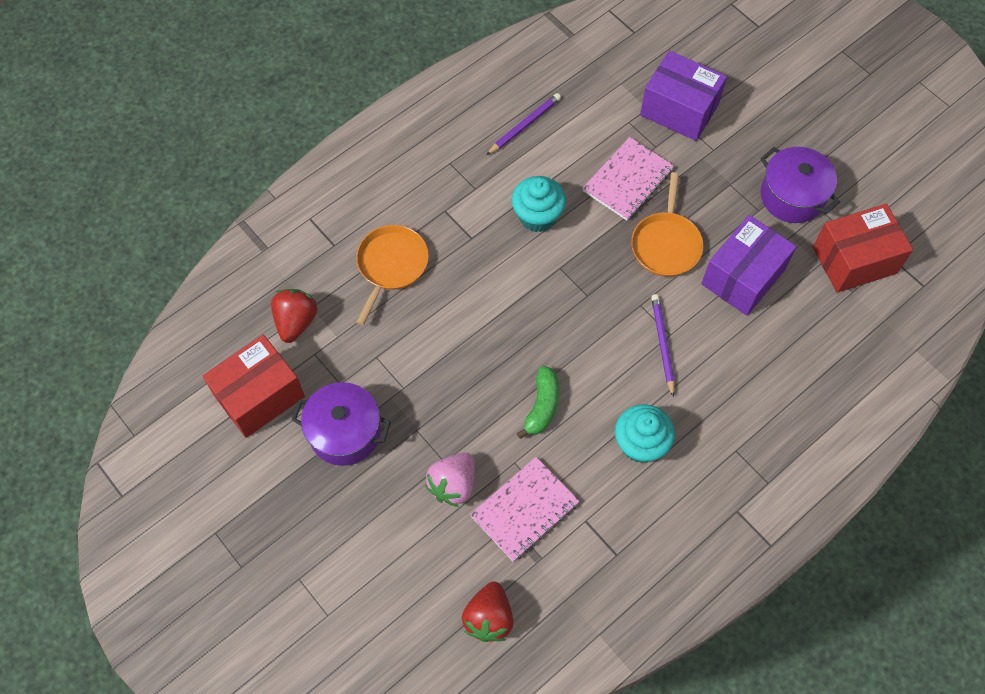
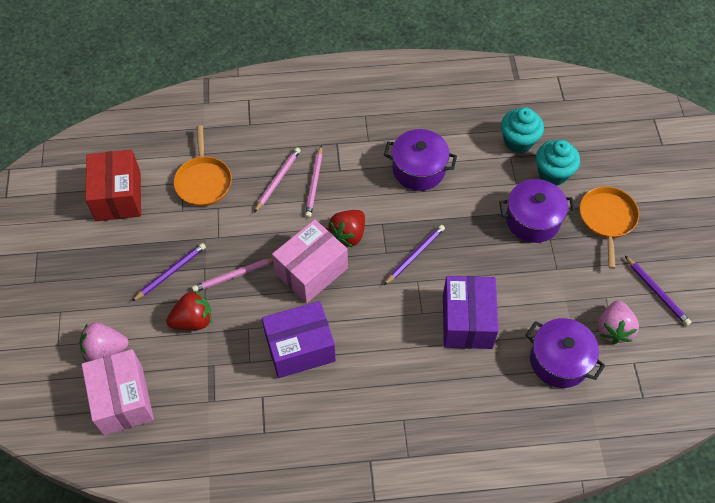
green banana: 1 -> 0
pink box: 0 -> 2
pink notebook: 2 -> 0
pink pencil: 0 -> 3
pink strawberry: 1 -> 2
purple pencil: 2 -> 3
purple pot: 2 -> 3
red box: 2 -> 1

